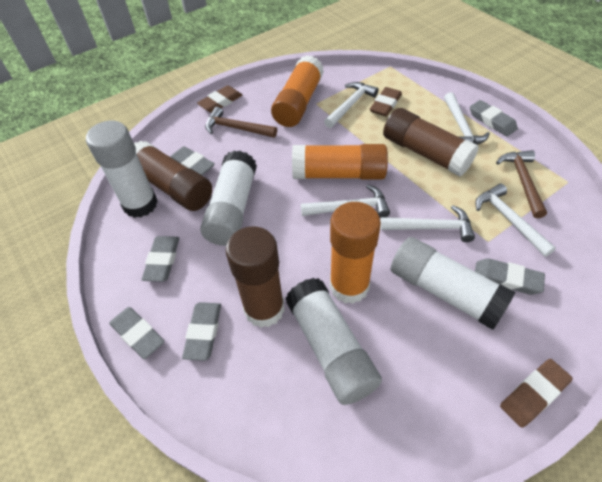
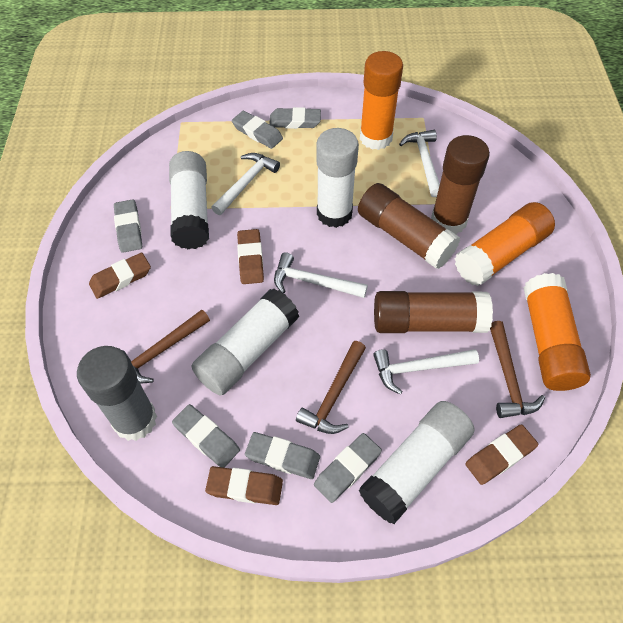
brown eraser: 3 -> 4
brown hammer: 2 -> 3
grey glue stick: 0 -> 1
white hammer: 5 -> 4

